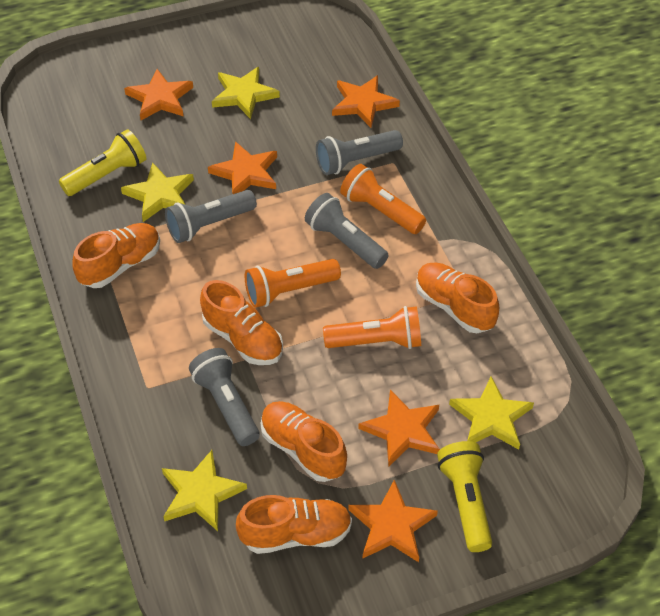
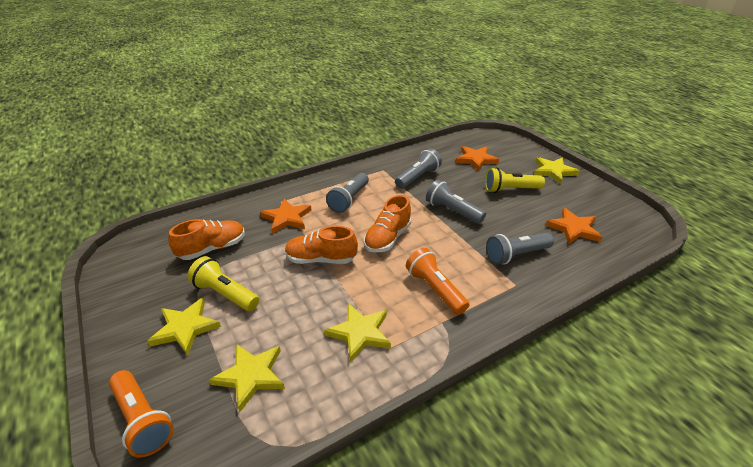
orange flashlight: 3 -> 2
orange shoe: 5 -> 3
orange star: 5 -> 3

